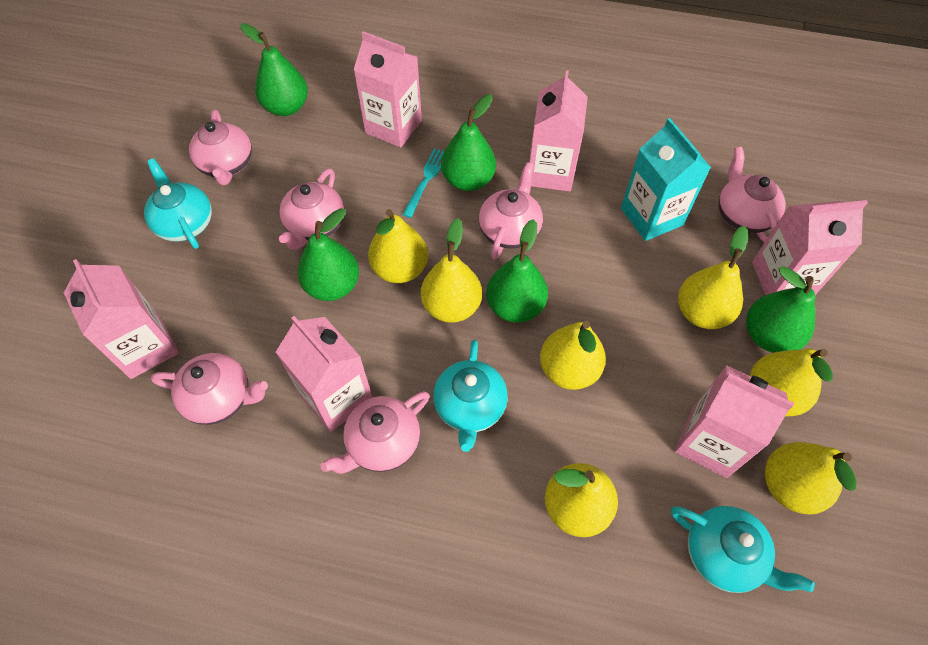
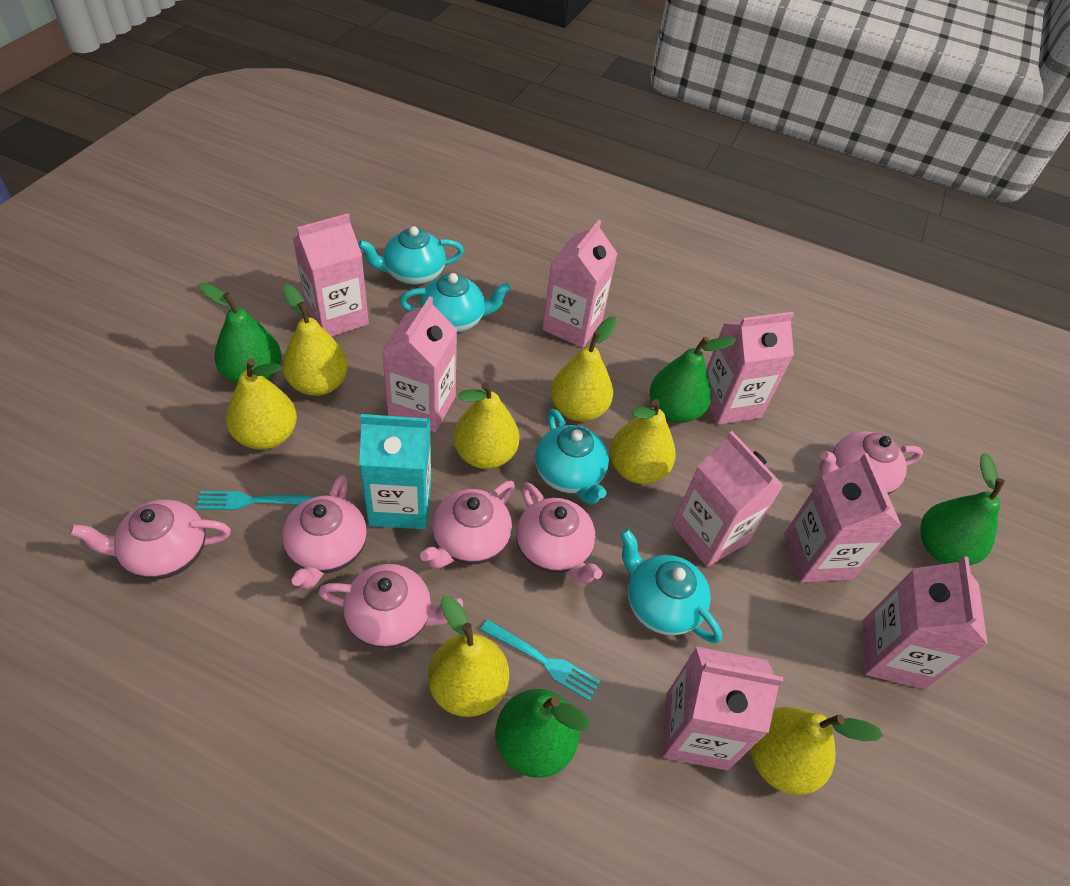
green pear: 5 -> 4
pink carton: 6 -> 8
turquoise fork: 1 -> 2
turquoise teapot: 3 -> 4

